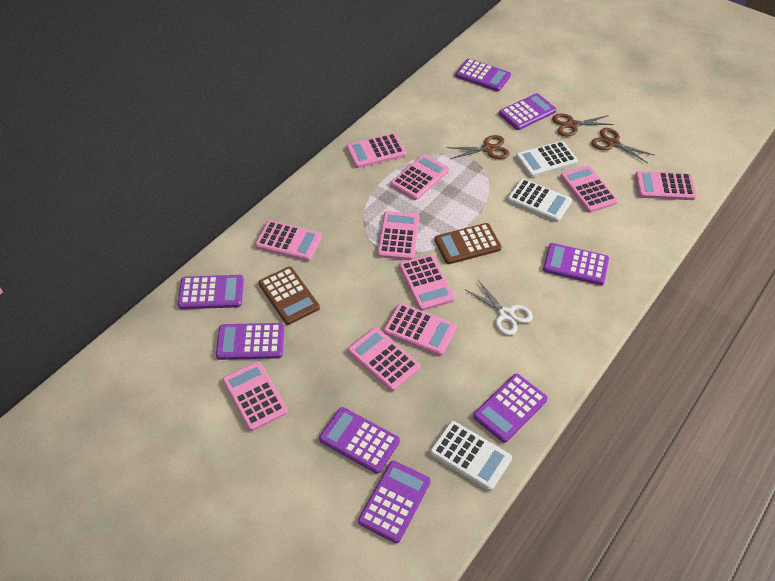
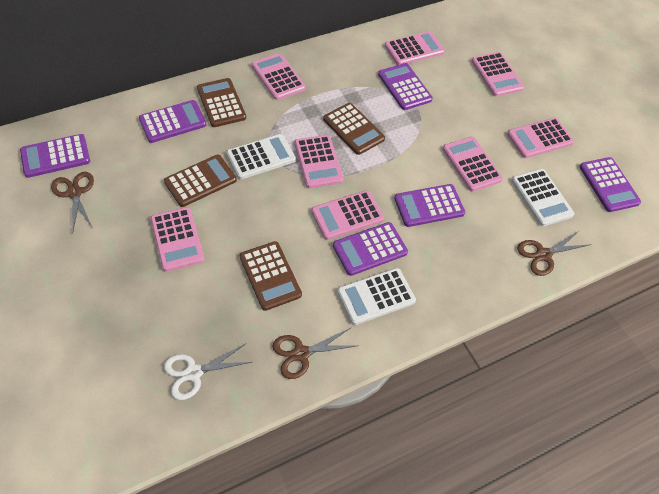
brown calculator: 2 -> 4
pink calculator: 10 -> 8
purple calculator: 8 -> 6

